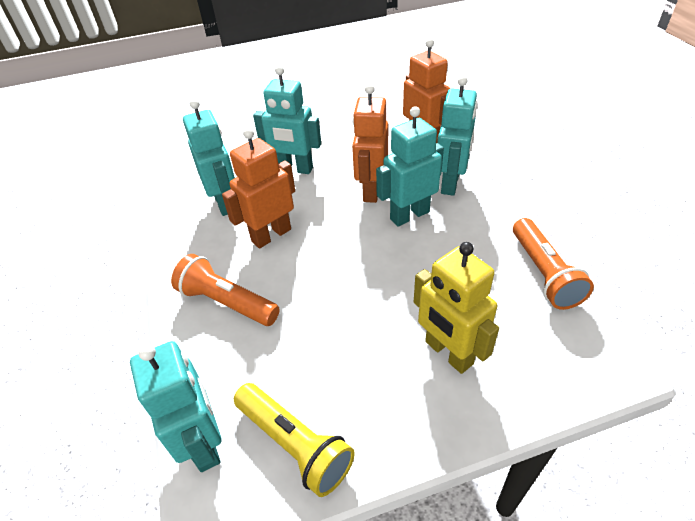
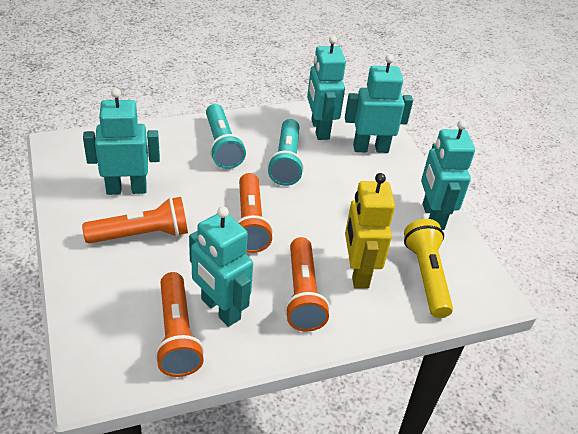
orange flashlight: 2 -> 4
orange robot: 3 -> 0
turquoise flashlight: 0 -> 2

